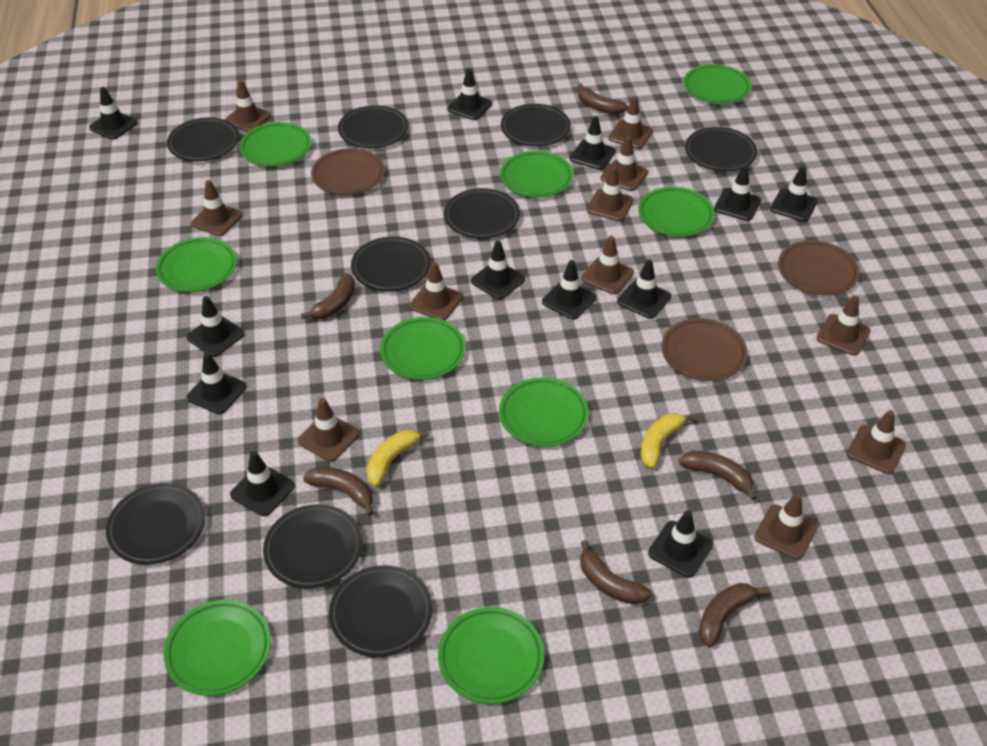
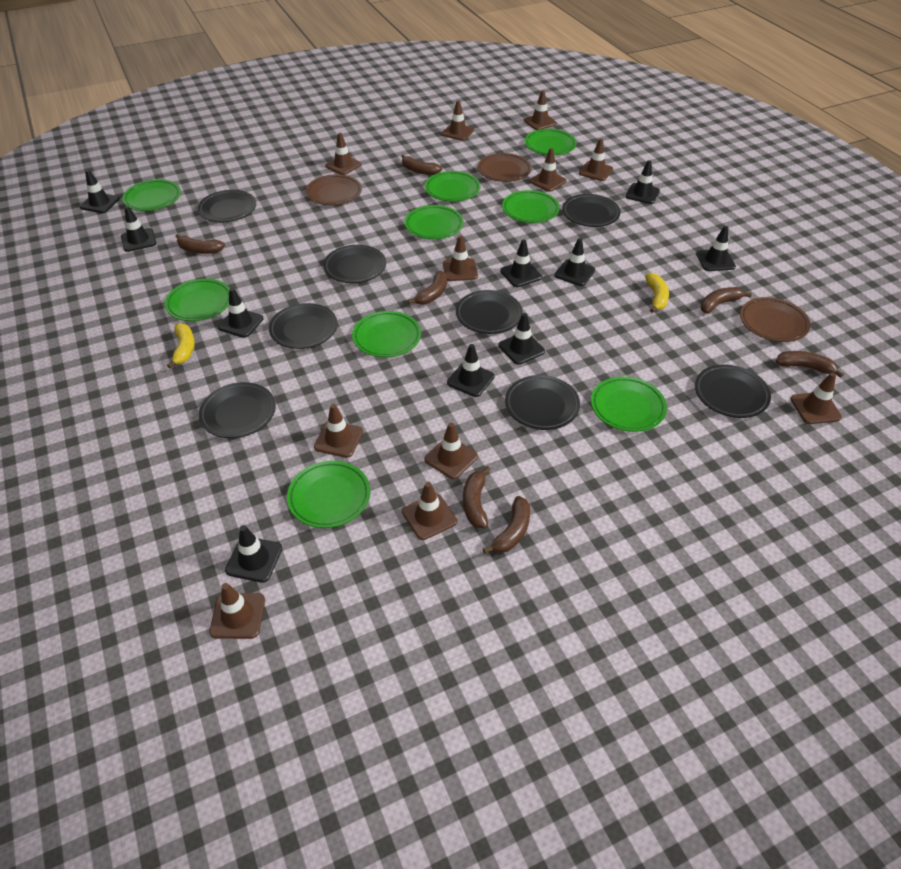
black plate: 9 -> 8
black traffic cone: 12 -> 10
brown banana: 6 -> 7

